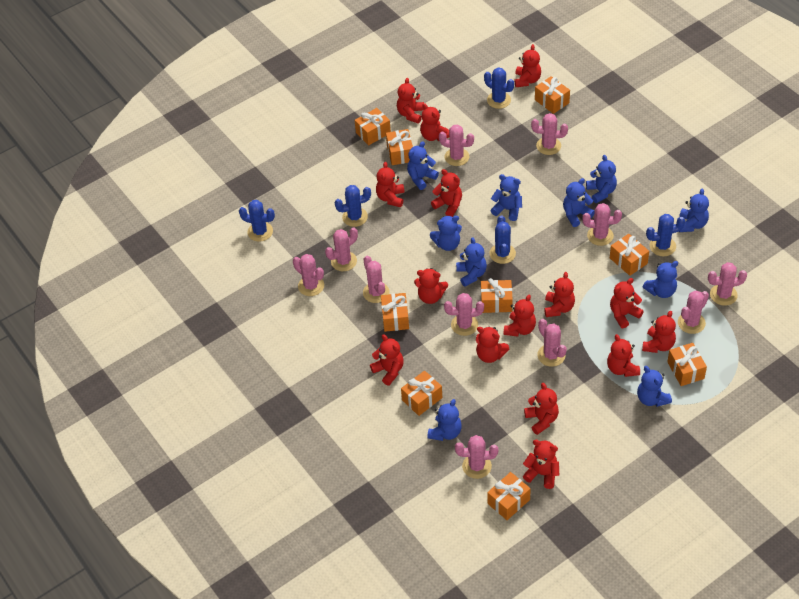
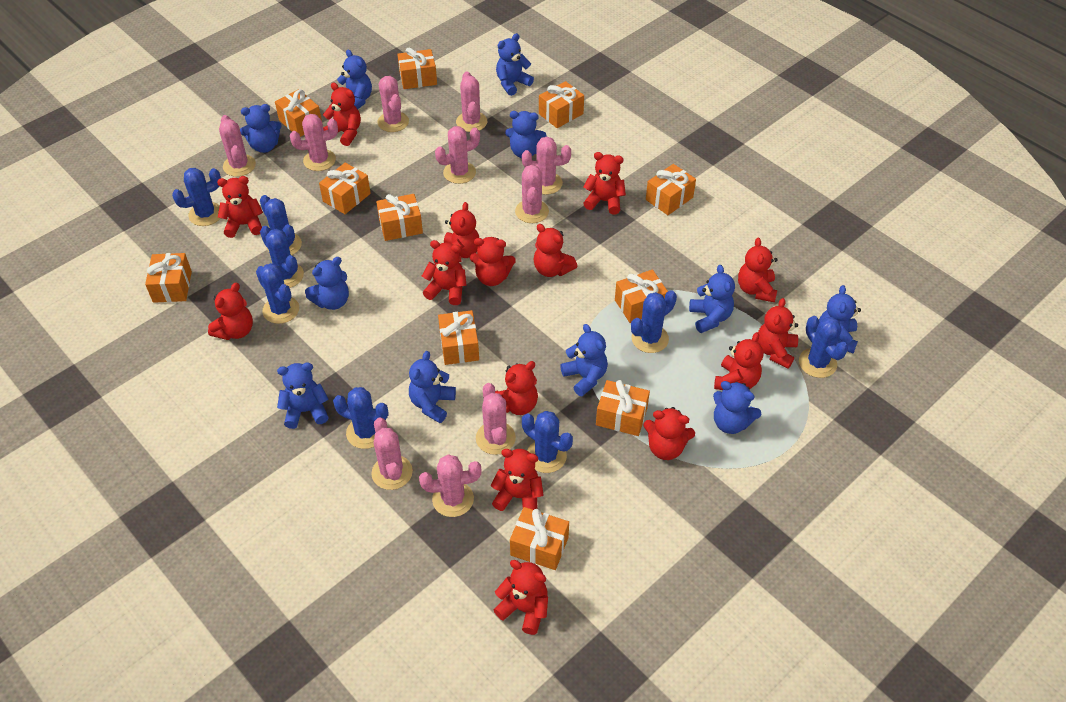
blue cactus: 5 -> 8
blue teddy bear: 10 -> 11
orange gift: 9 -> 11
pink cactus: 11 -> 10

